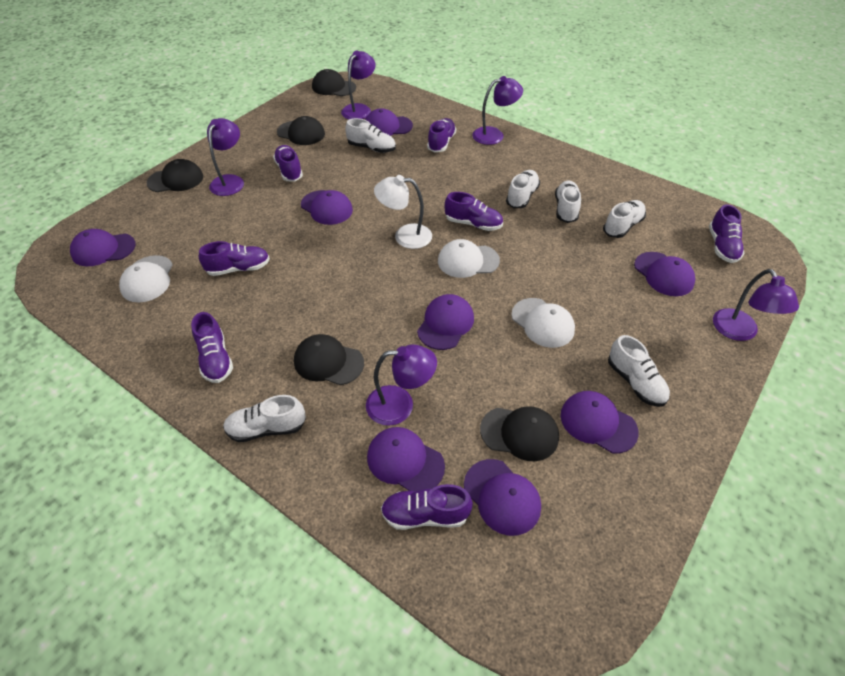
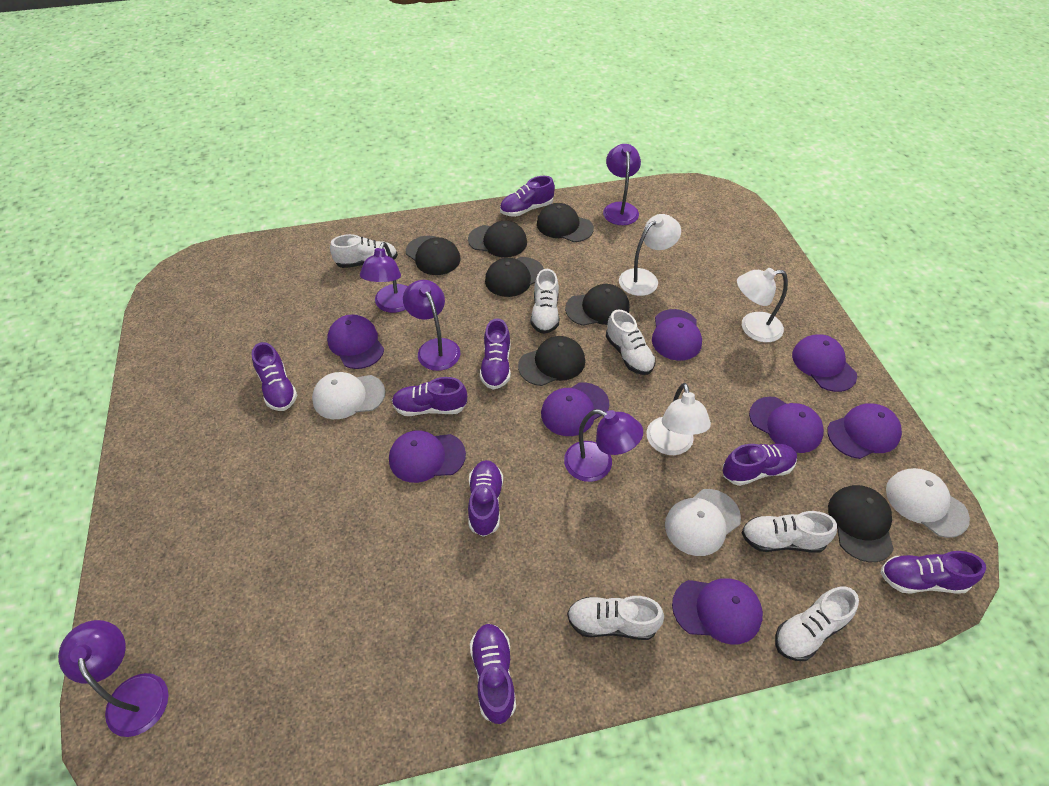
black cap: 5 -> 7
purple shoe: 7 -> 8
white lamp: 1 -> 3

